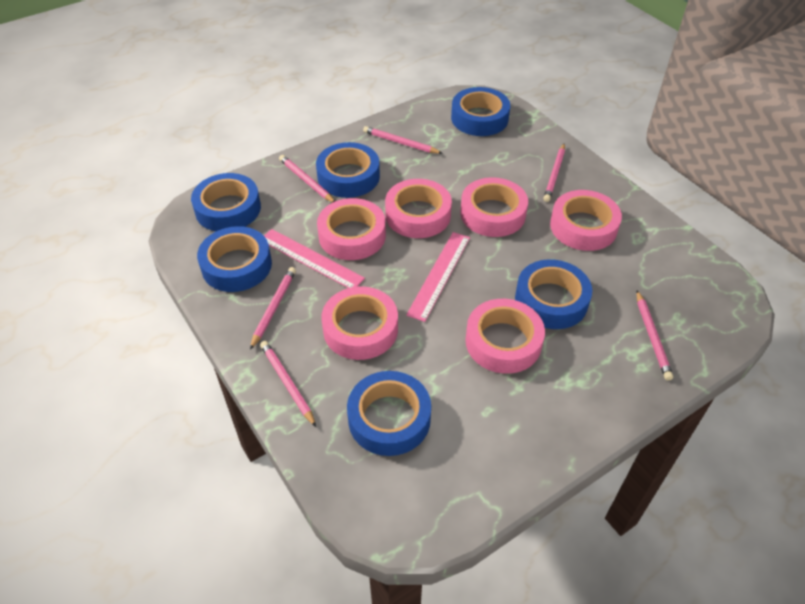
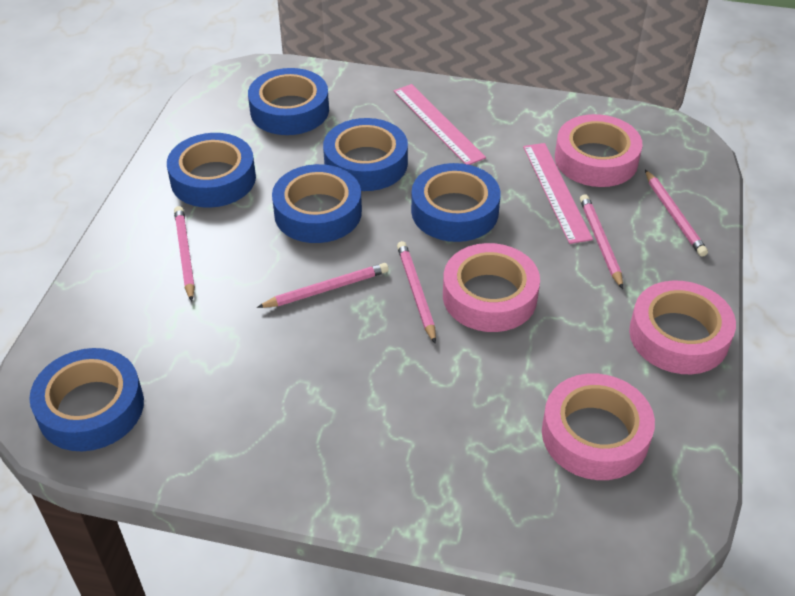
pink pencil: 6 -> 5
pink tape: 6 -> 4

